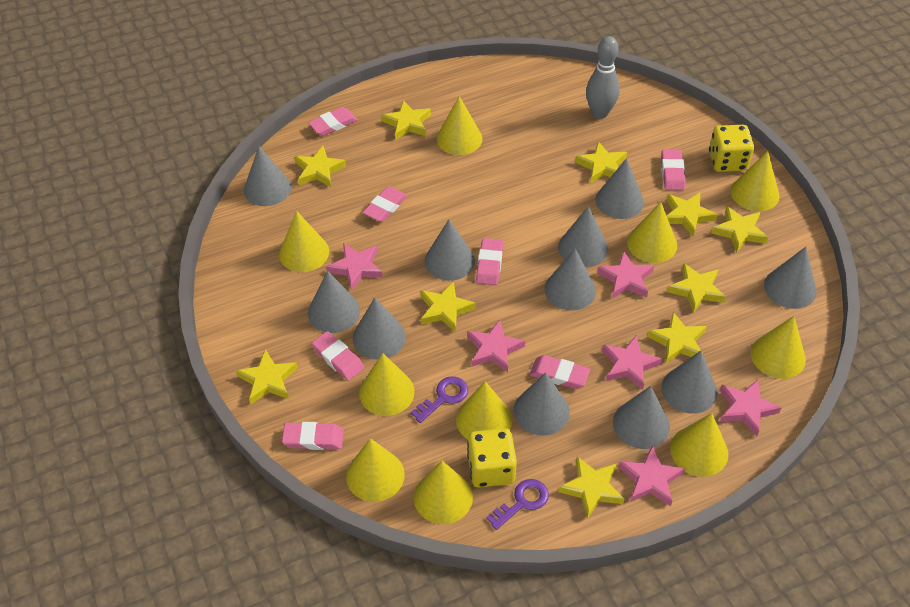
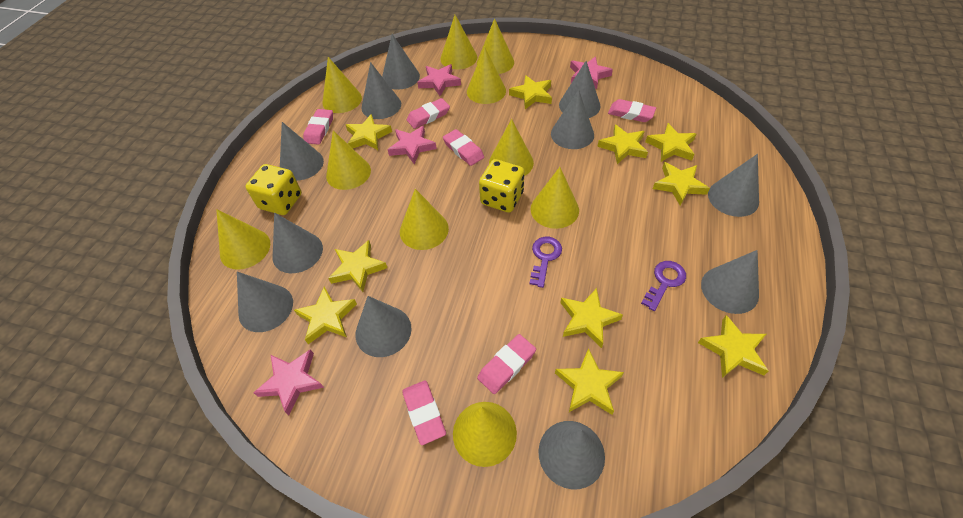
grey bowling pin: 1 -> 0
pink eraser: 7 -> 6
pink star: 6 -> 4

